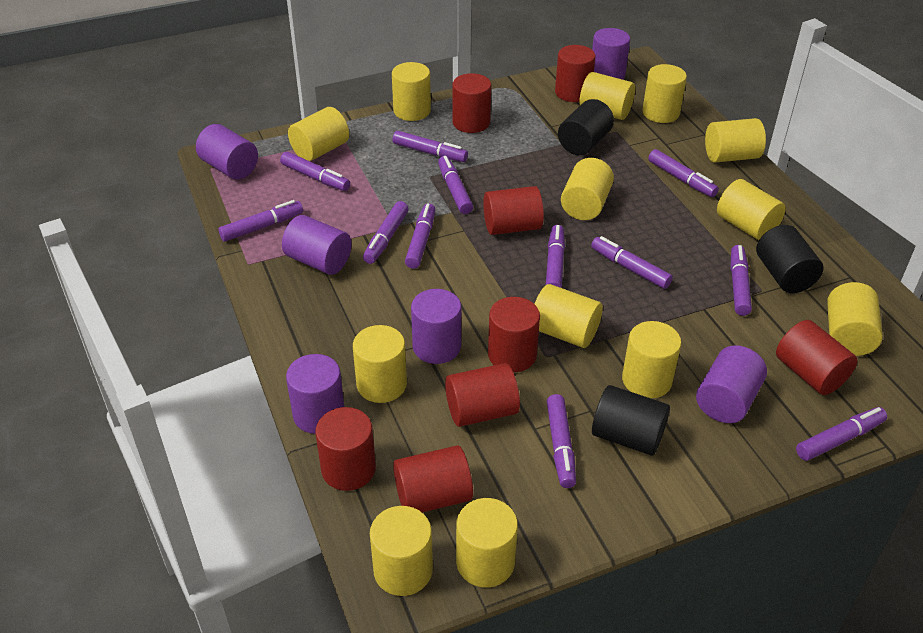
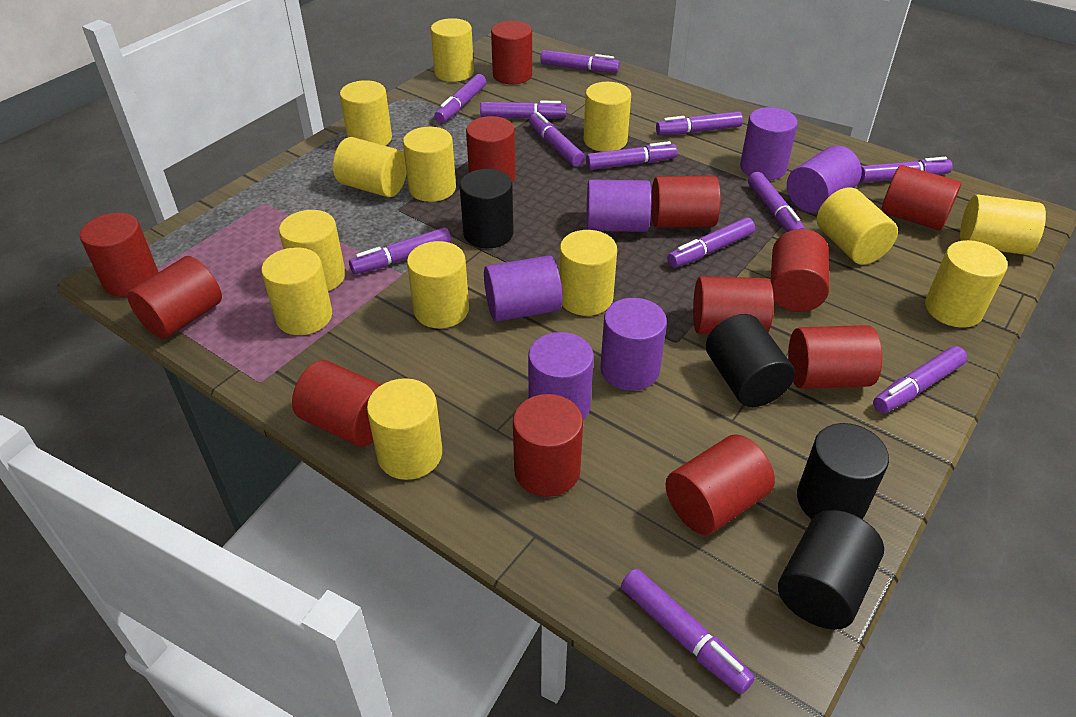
black cylinder: 3 -> 4
red cylinder: 8 -> 12

